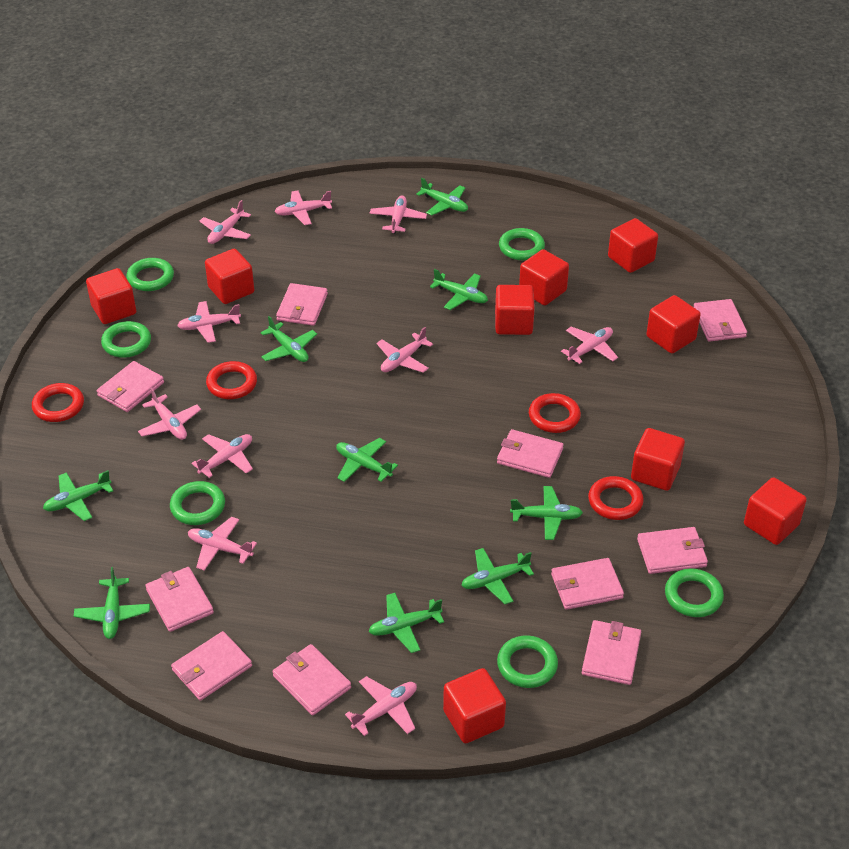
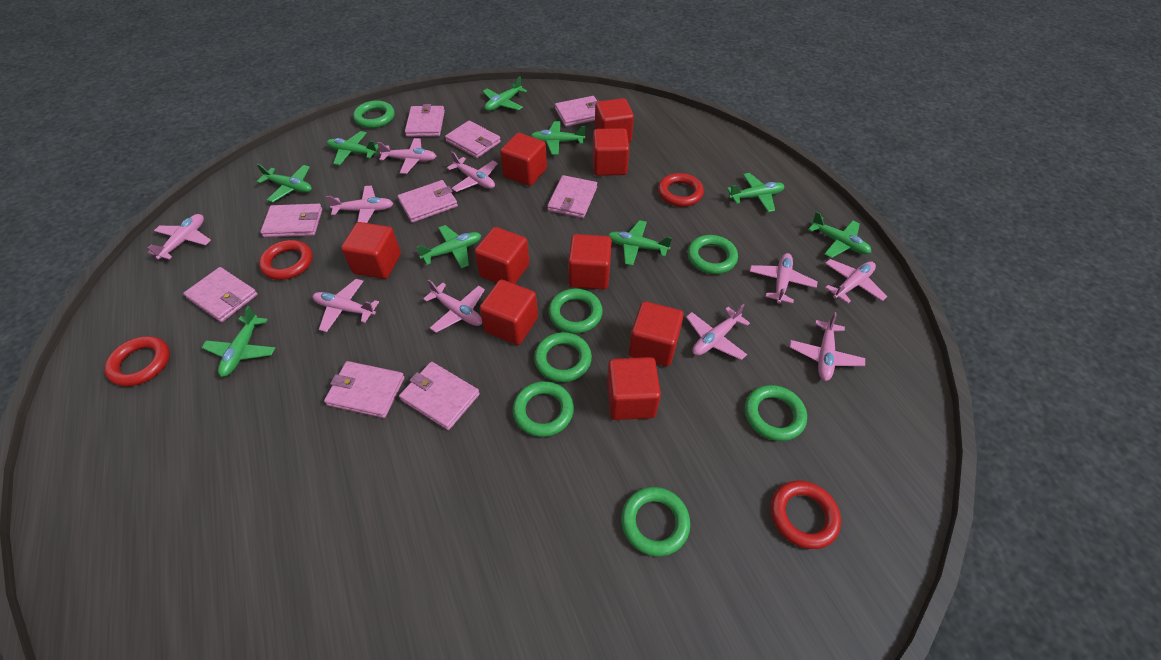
green ring: 6 -> 7
pink wallet: 10 -> 9

